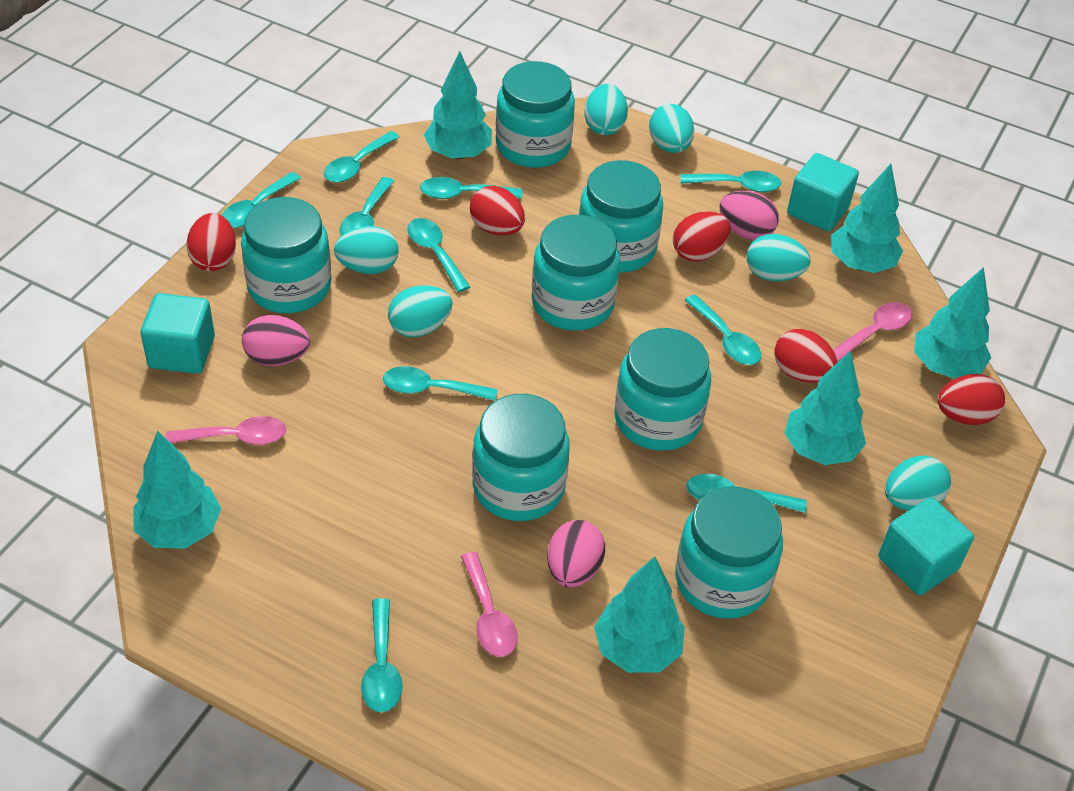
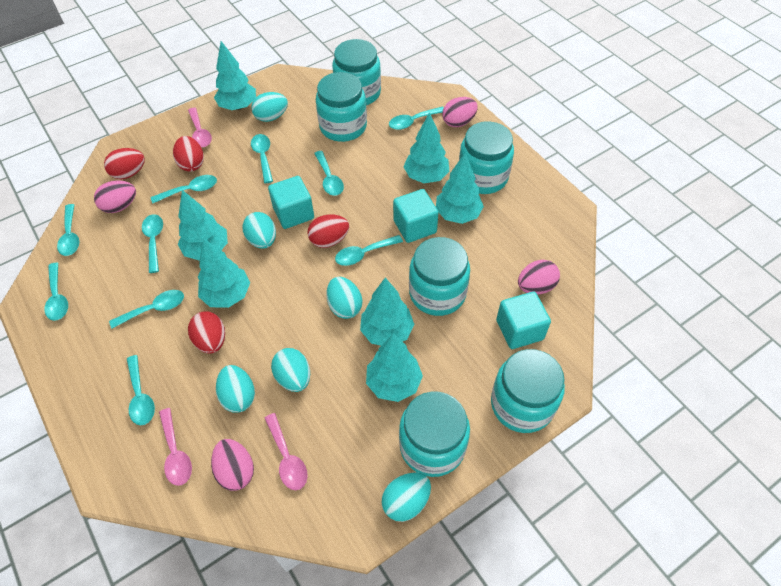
pink egg: 3 -> 4
red egg: 5 -> 4
turquoise jar: 7 -> 6
turquoise tree: 6 -> 7

